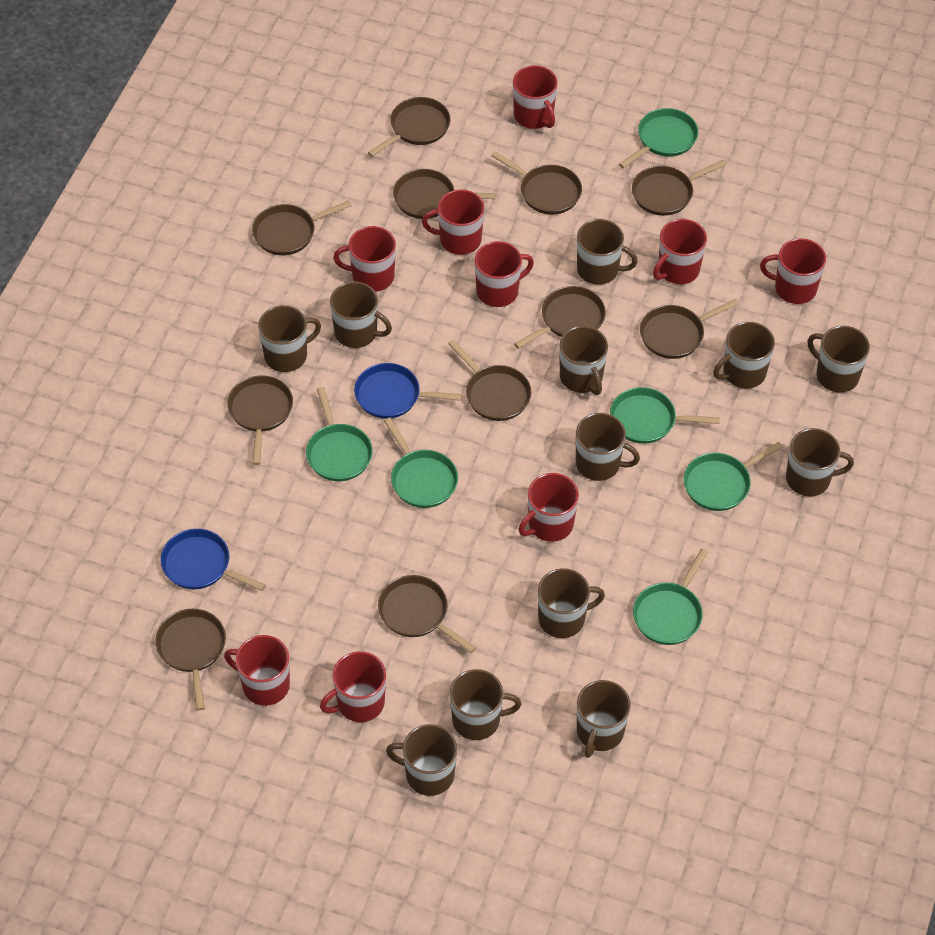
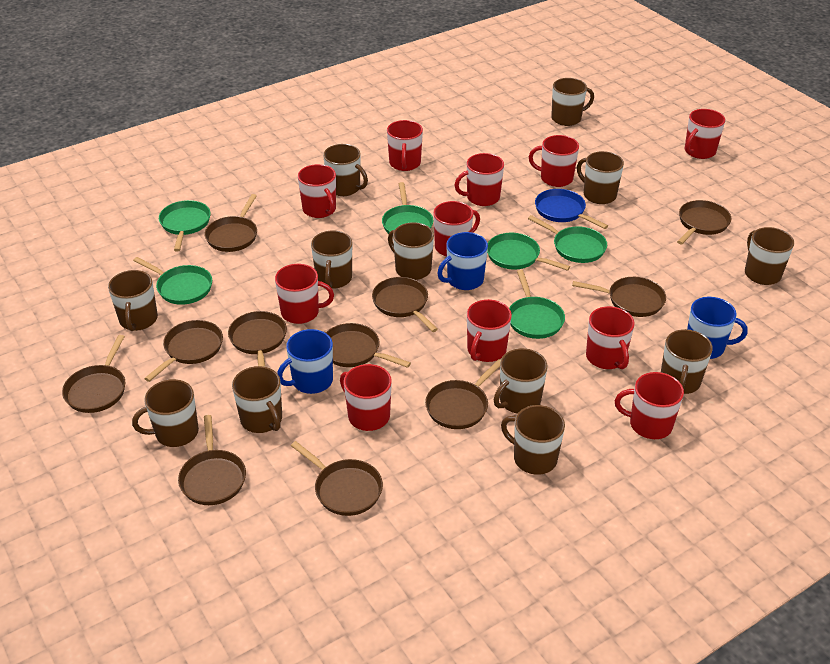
blue mug: 0 -> 3
blue pan: 2 -> 1
red mug: 9 -> 11

